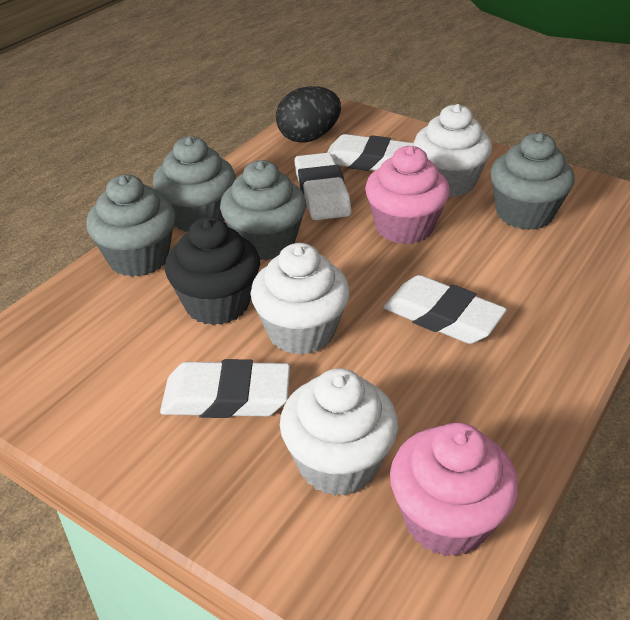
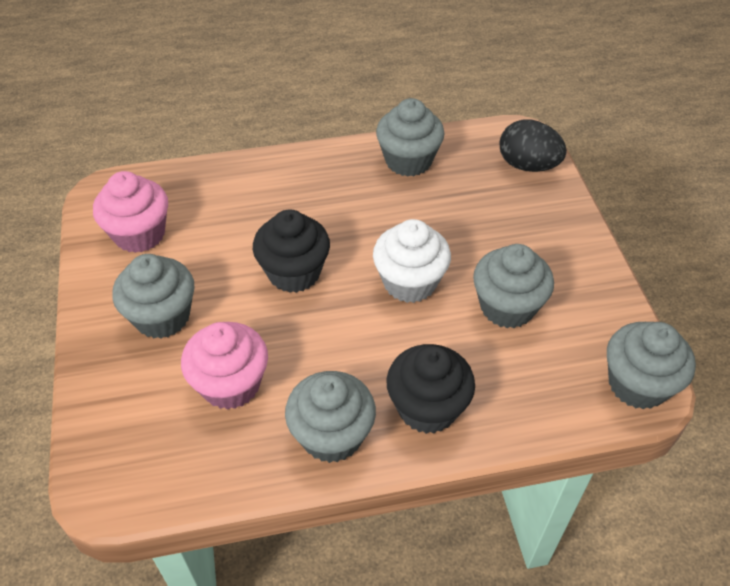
black cupcake: 1 -> 2
grey cupcake: 4 -> 5
white cupcake: 3 -> 1
white eraser: 4 -> 0

